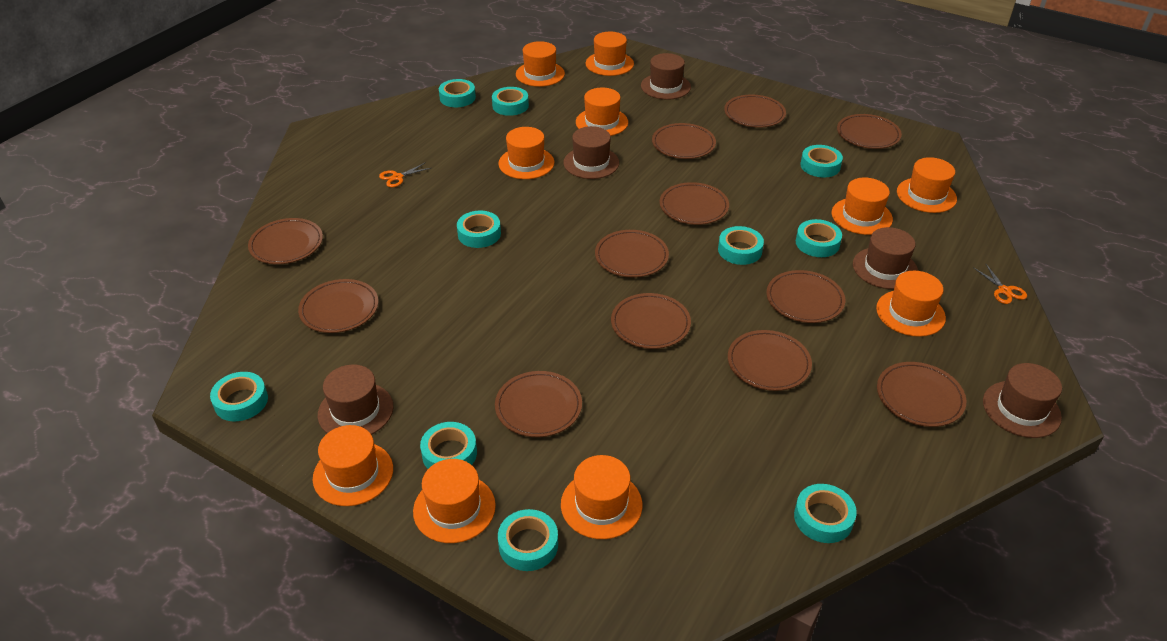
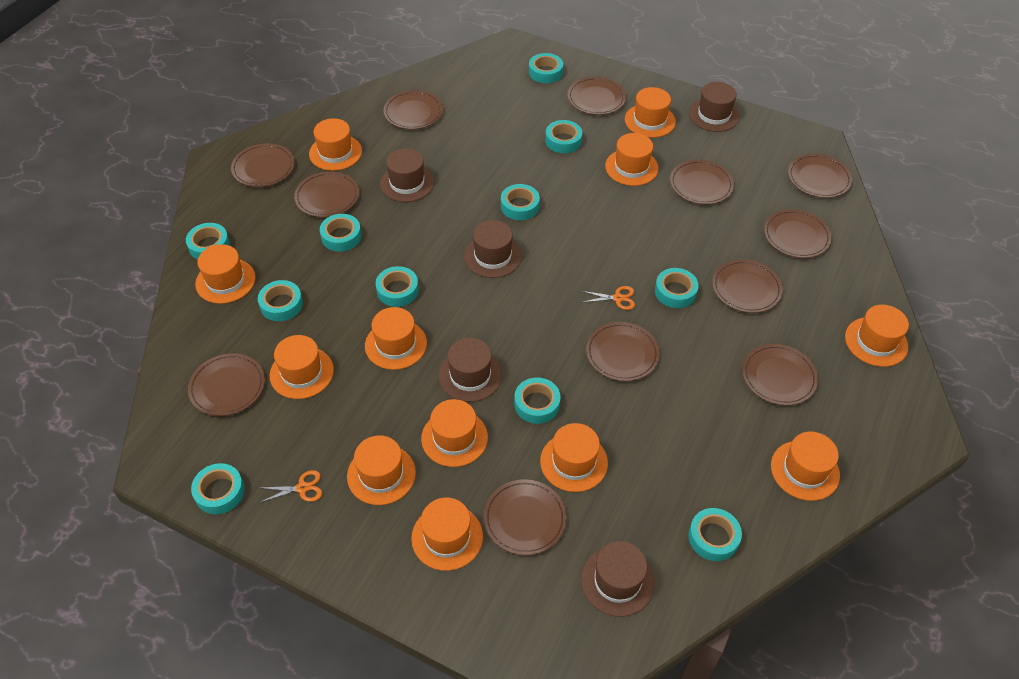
orange hat: 10 -> 12
turquoise tape: 10 -> 11

